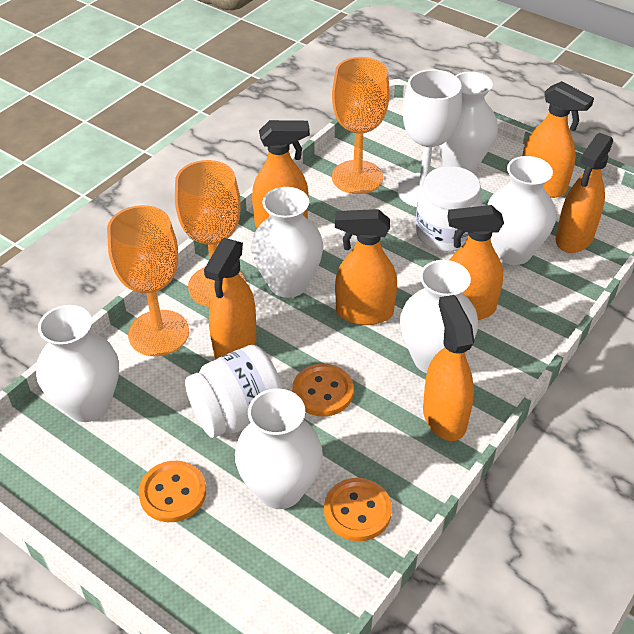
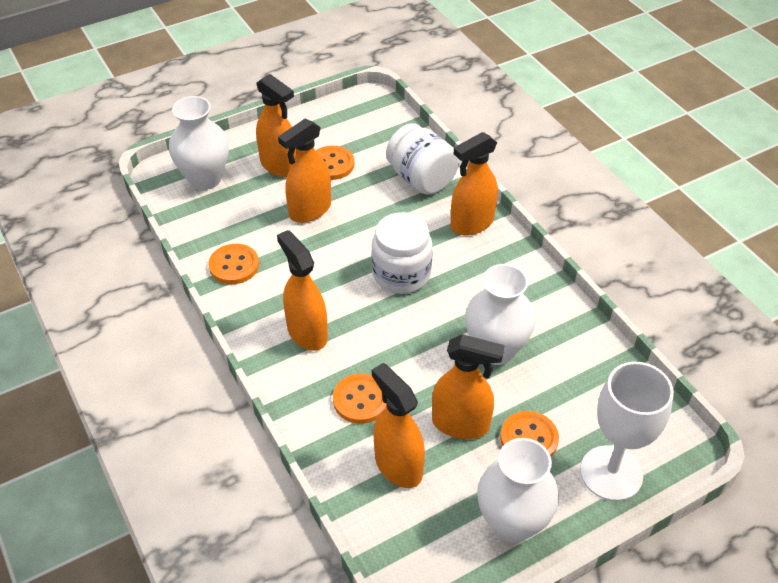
orange button: 3 -> 4
orange goblet: 3 -> 0
orange spray bottle: 7 -> 6
white vase: 6 -> 3

